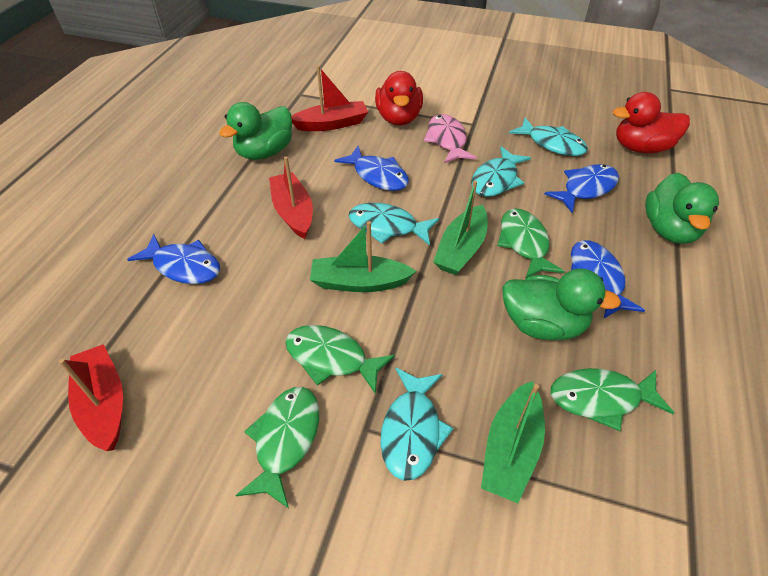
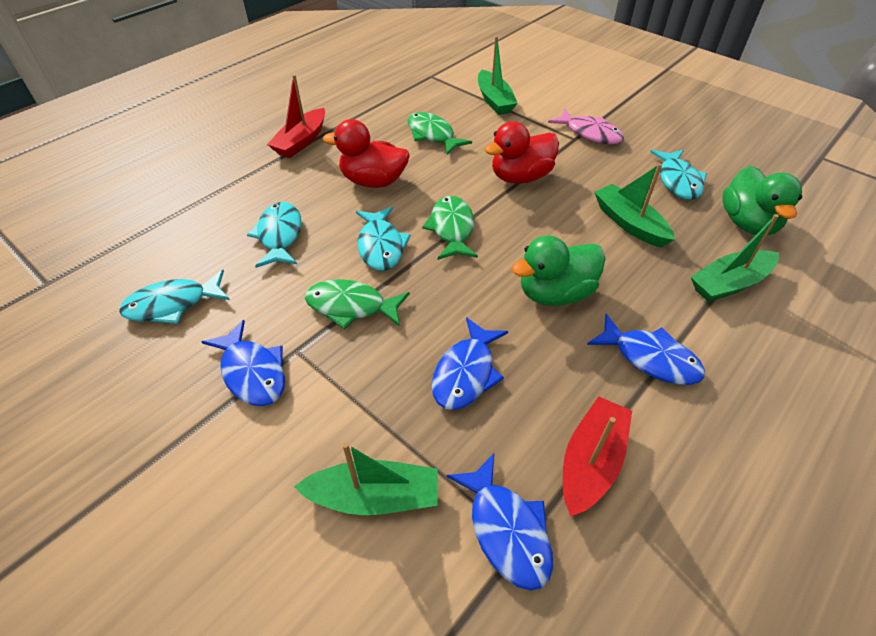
green boat: 3 -> 4
green duck: 3 -> 2
green fish: 4 -> 3
red boat: 3 -> 2

